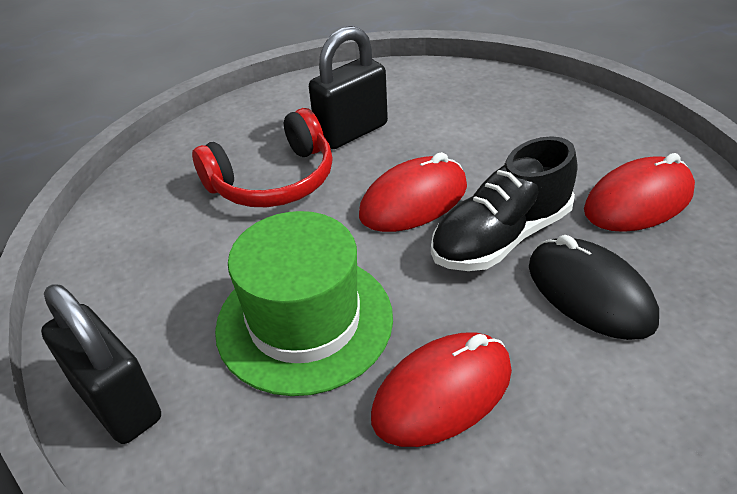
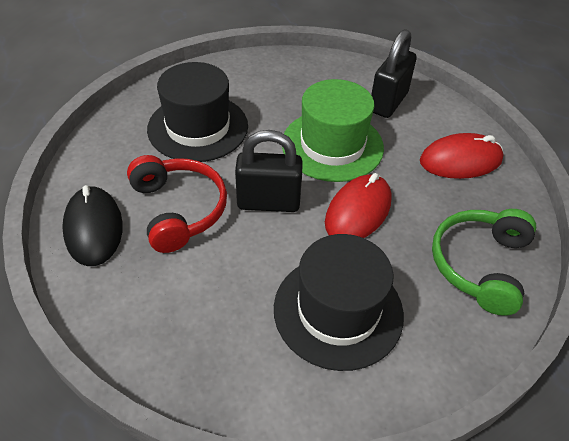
black hat: 0 -> 2
black shoe: 1 -> 0
green headphones: 0 -> 1
red mouse: 3 -> 2

